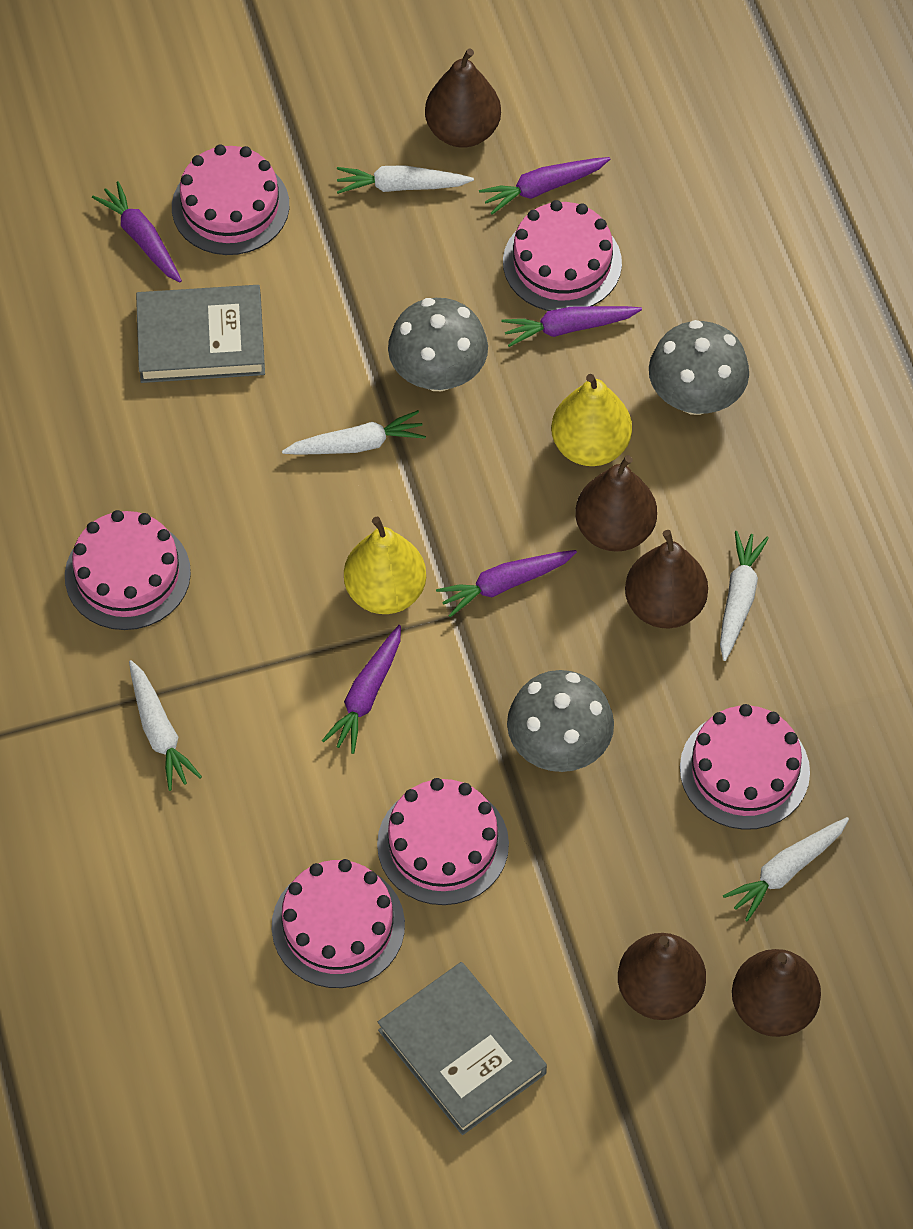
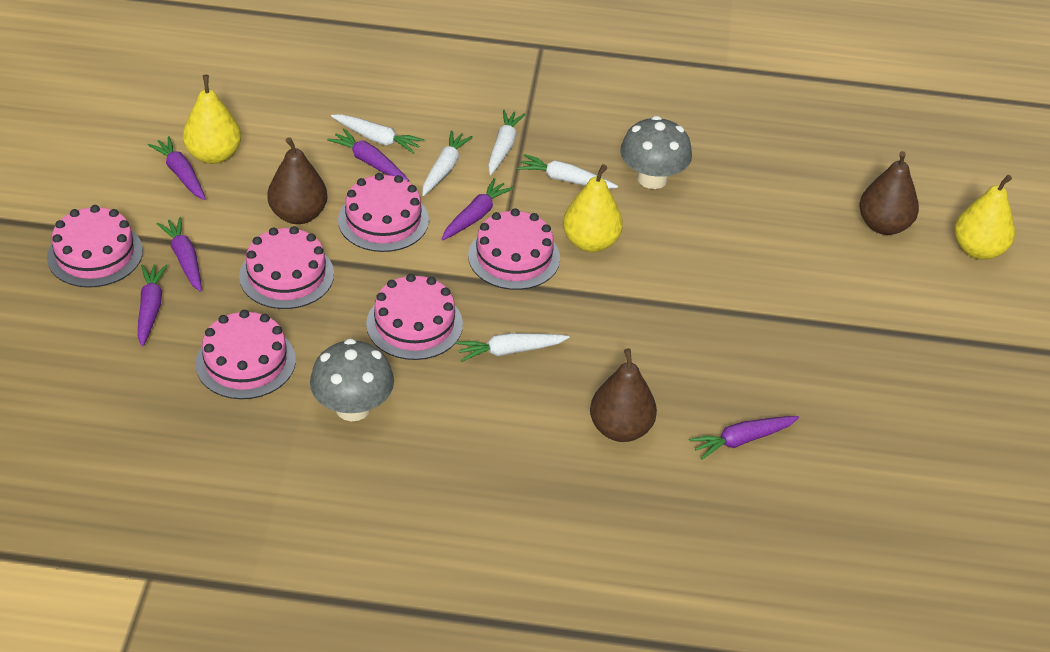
brown pear: 5 -> 3
grey book: 2 -> 0
grey mushroom: 3 -> 2
purple carrot: 5 -> 6
yellow pear: 2 -> 3

